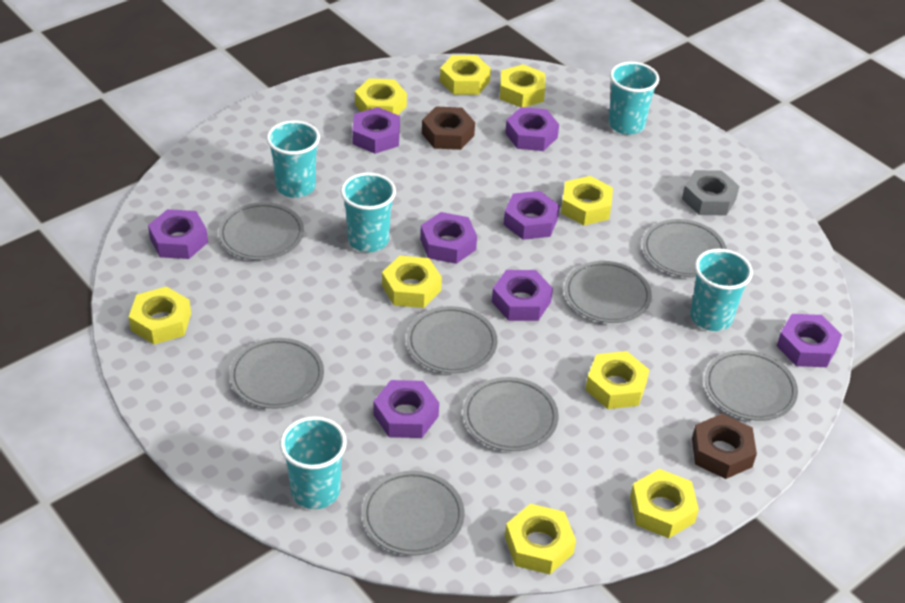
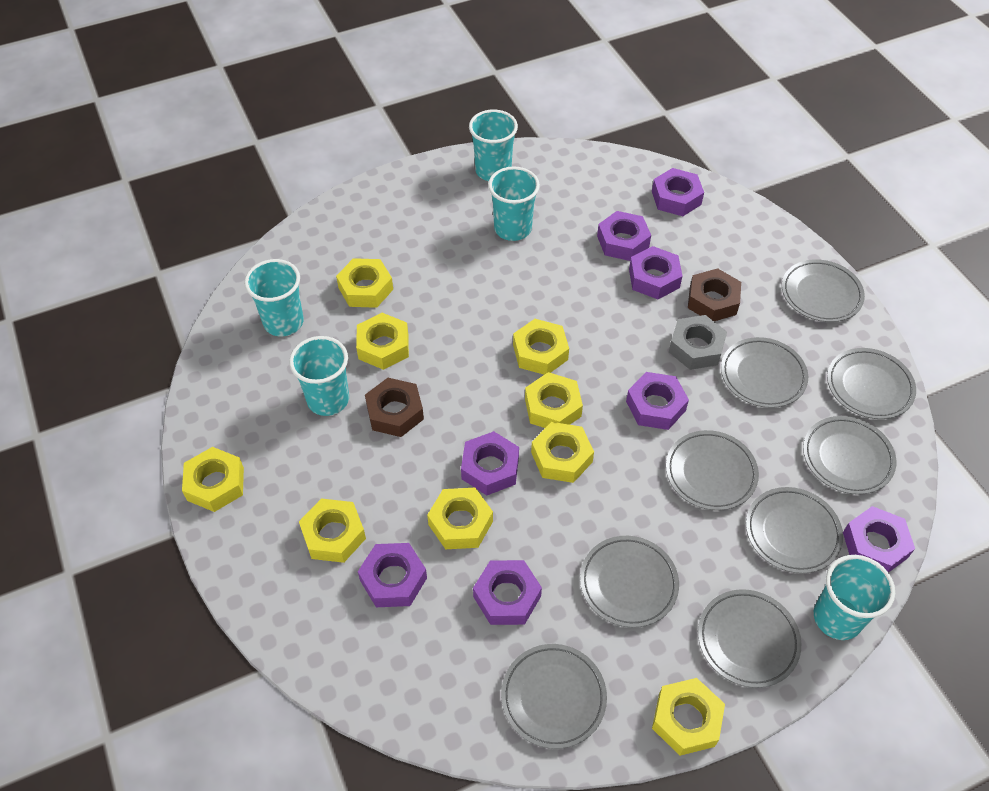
grey plate: 8 -> 9

